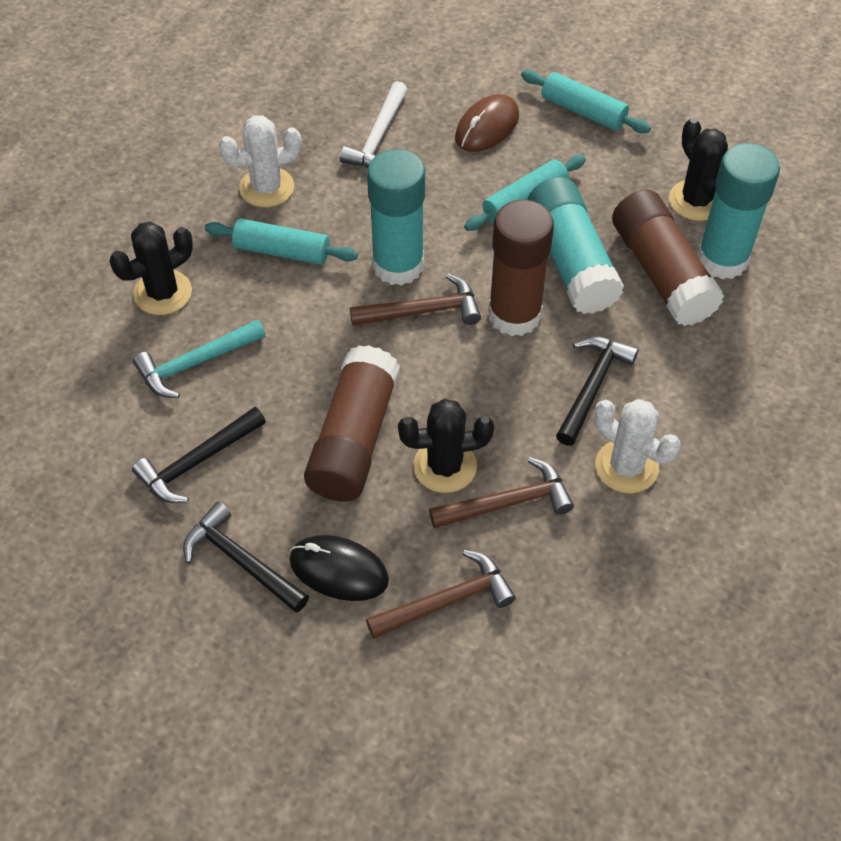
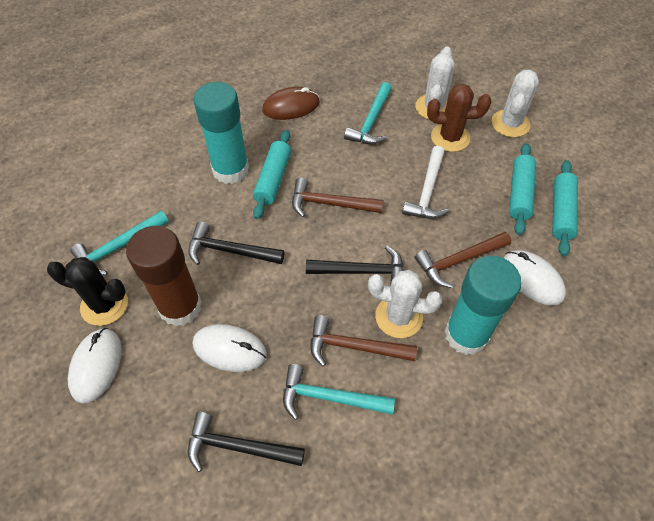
black cactus: 3 -> 1
black mouse: 1 -> 0
brown cactus: 0 -> 1
brown glue stick: 3 -> 1
turquoise glue stick: 3 -> 2
turquoise hammer: 1 -> 3
white cactus: 2 -> 3
white mouse: 0 -> 3

